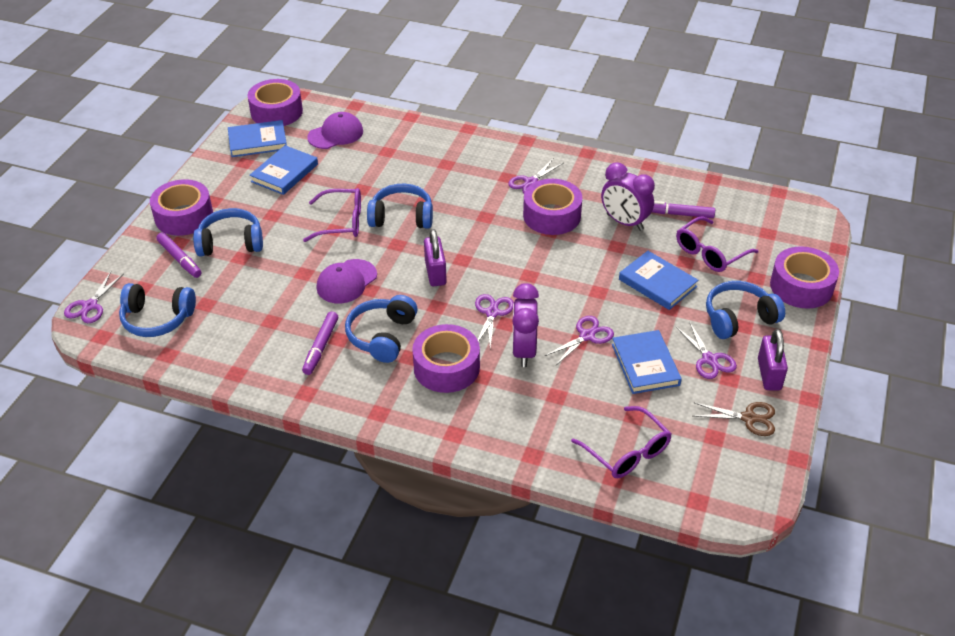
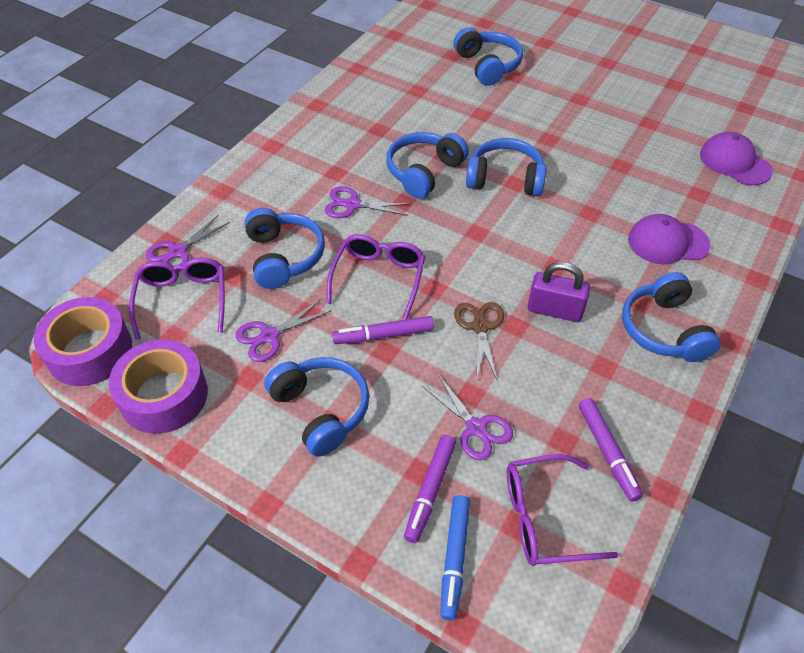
blue book: 4 -> 0
blue headphones: 5 -> 6
blue marker: 0 -> 1
purple clock: 2 -> 0
purple padlock: 2 -> 1
purple scissors: 5 -> 4
purple tape: 5 -> 2

